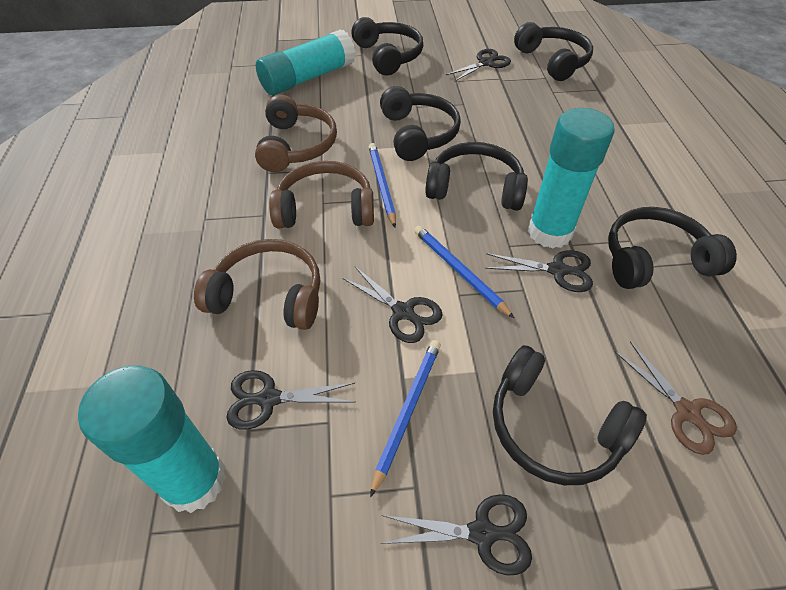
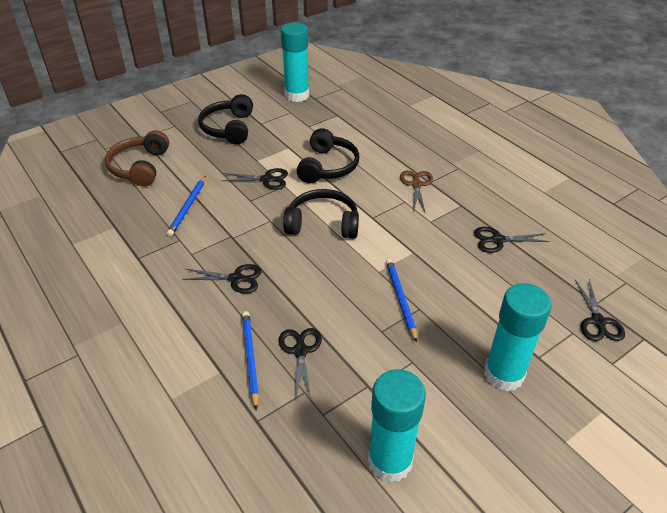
black headphones: 6 -> 3
brown headphones: 3 -> 1

